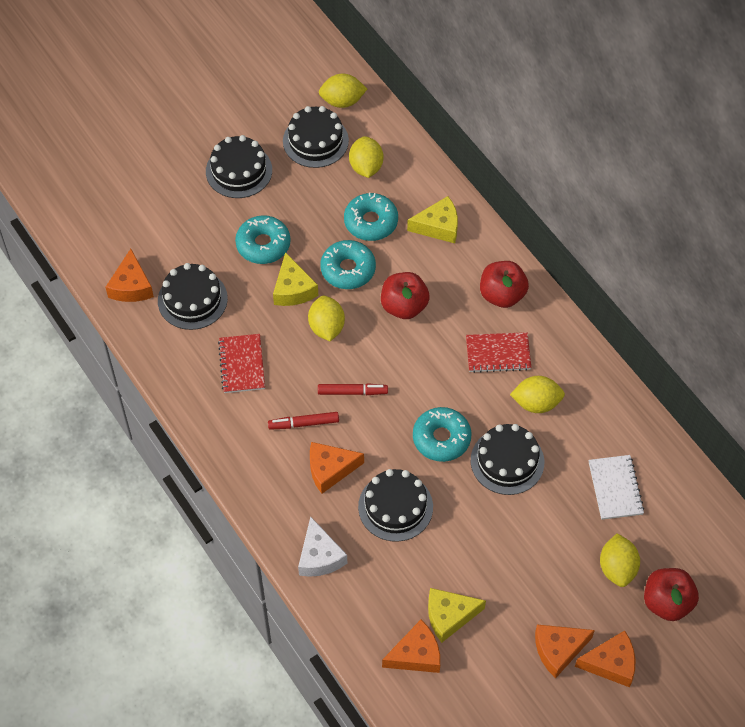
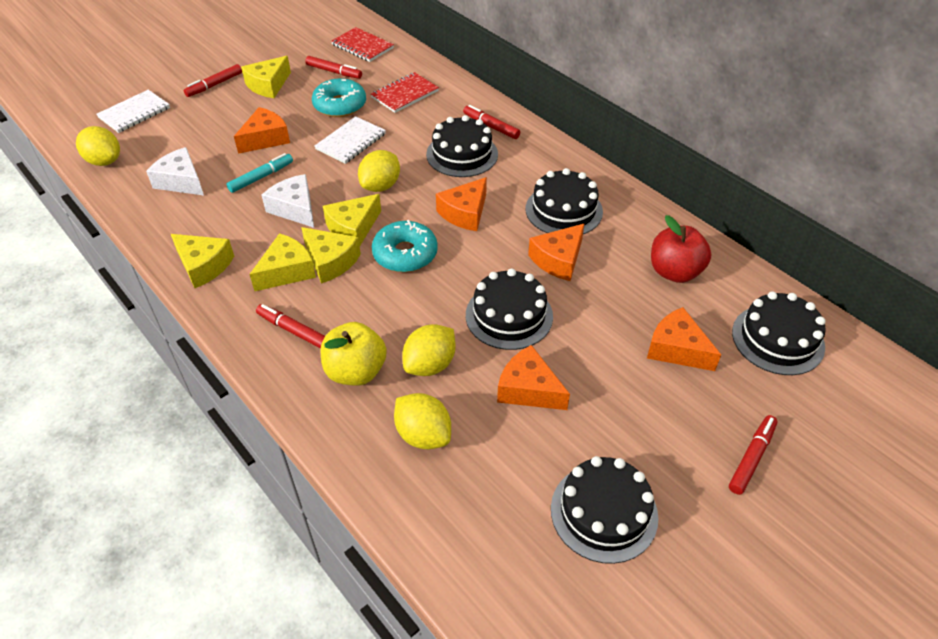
red apple: 3 -> 1
red marker: 2 -> 5
turquoise donut: 4 -> 2
turquoise marker: 0 -> 1
white cheese: 1 -> 2
white notebook: 1 -> 2
yellow apple: 0 -> 1
yellow cheese: 3 -> 5
yellow lemon: 5 -> 4

